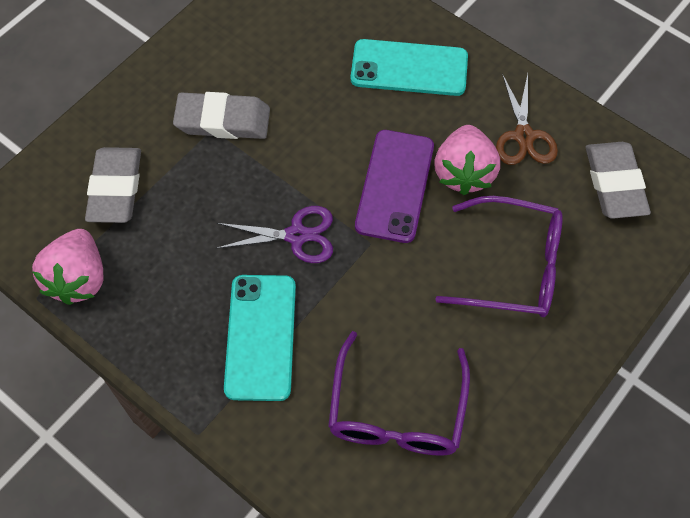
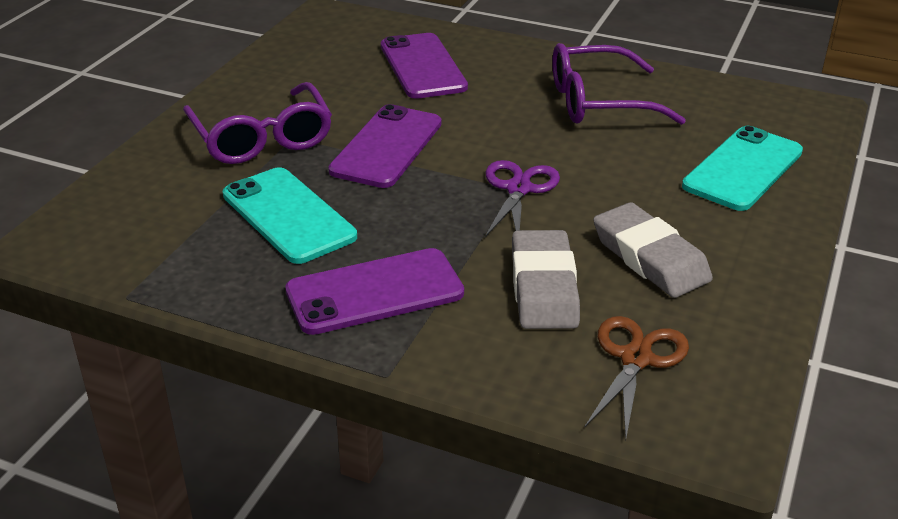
grey eraser: 3 -> 2
pink strawberry: 2 -> 0
purple phone: 1 -> 3

